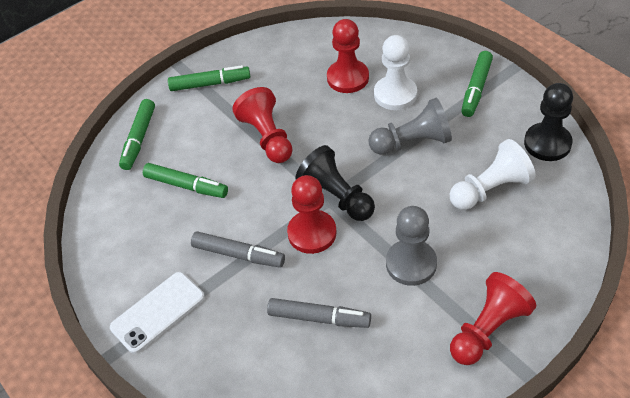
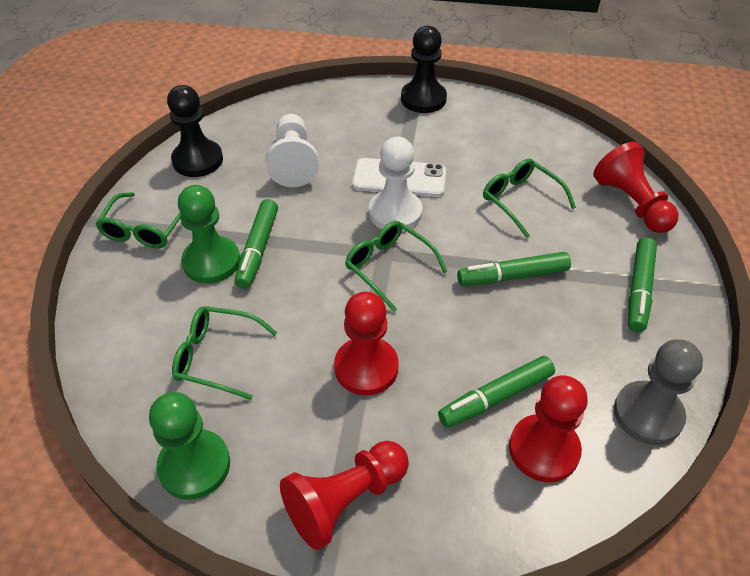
green glasses: 0 -> 4
green pawn: 0 -> 2
grey marker: 2 -> 0
grey pawn: 2 -> 1

